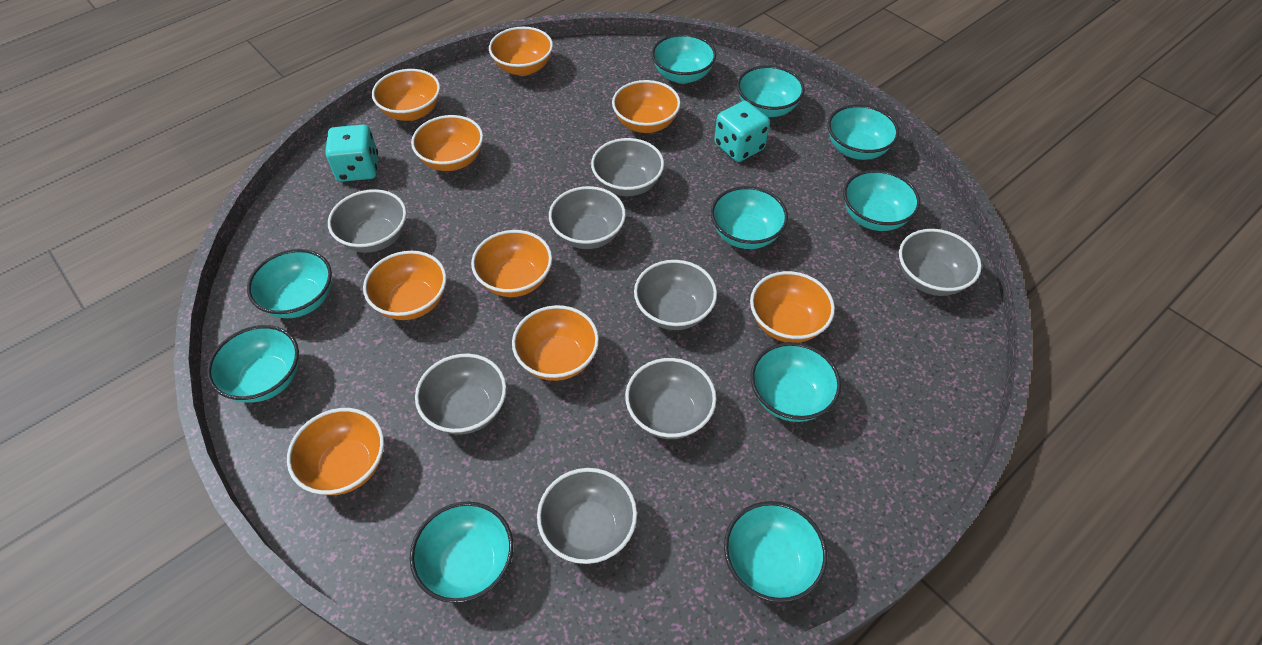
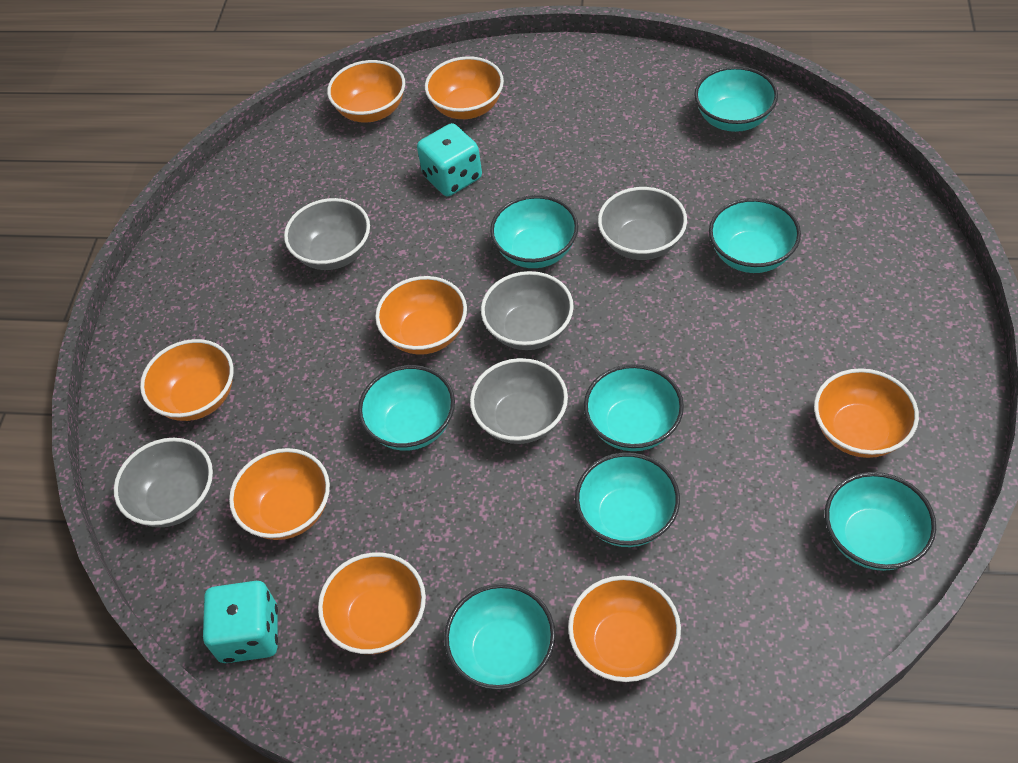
grey bowl: 8 -> 5
orange bowl: 9 -> 8
turquoise bowl: 10 -> 8

